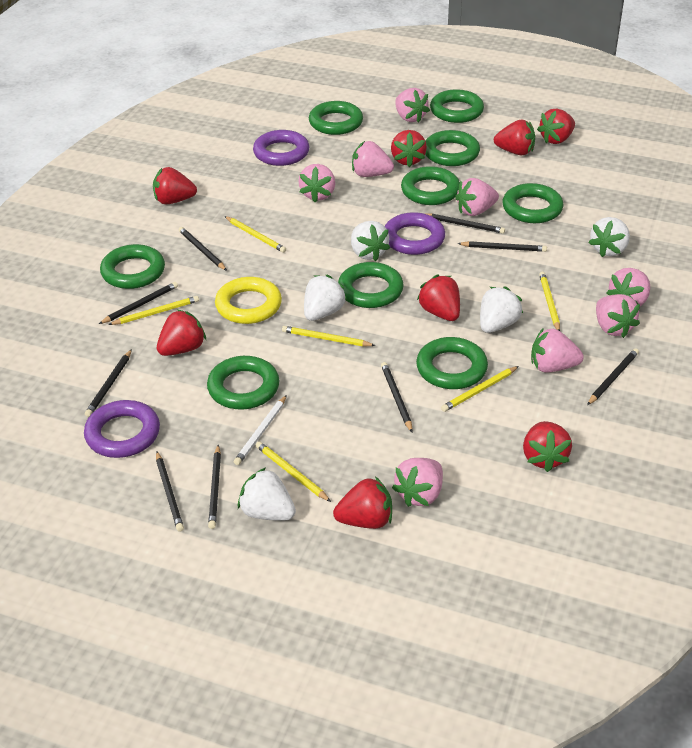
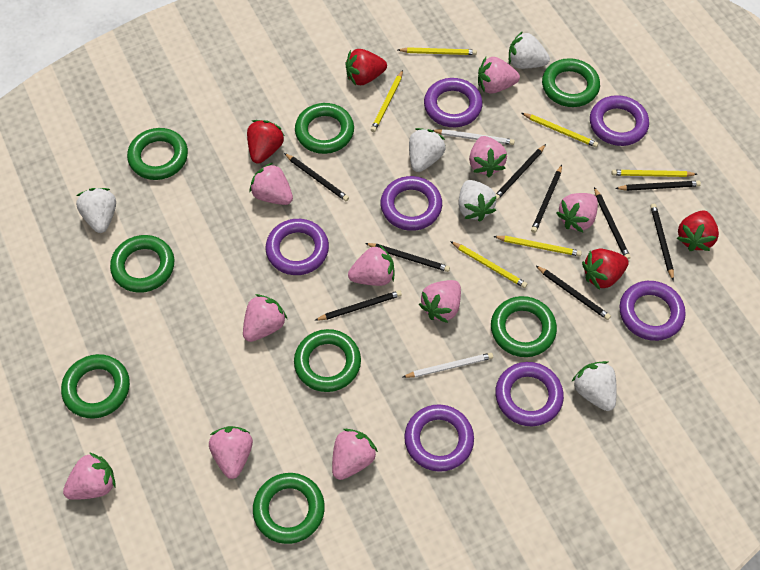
green ring: 9 -> 8
pink strawberry: 8 -> 10
purple ring: 3 -> 7
red strawberry: 8 -> 4
white pencil: 1 -> 2
yellow ring: 1 -> 0

